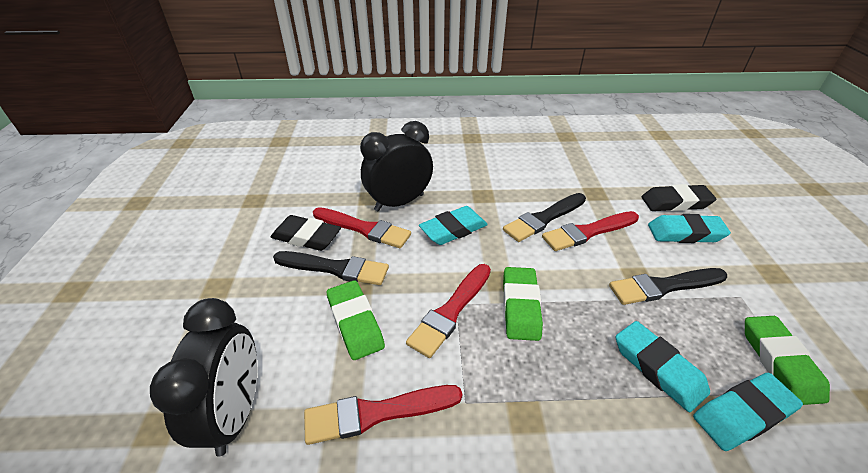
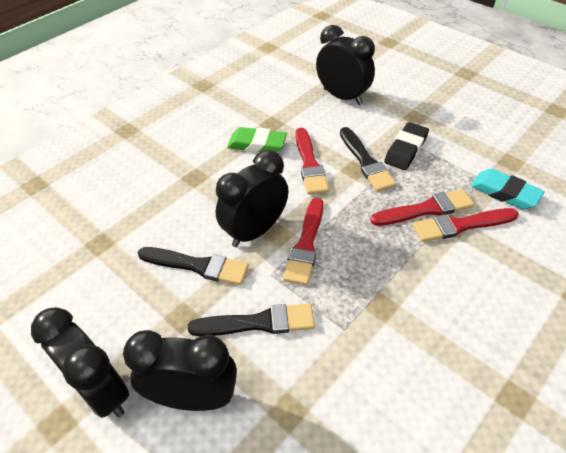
black clock: 2 -> 4
black eraser: 2 -> 1
green eraser: 3 -> 1
turquoise eraser: 4 -> 1

